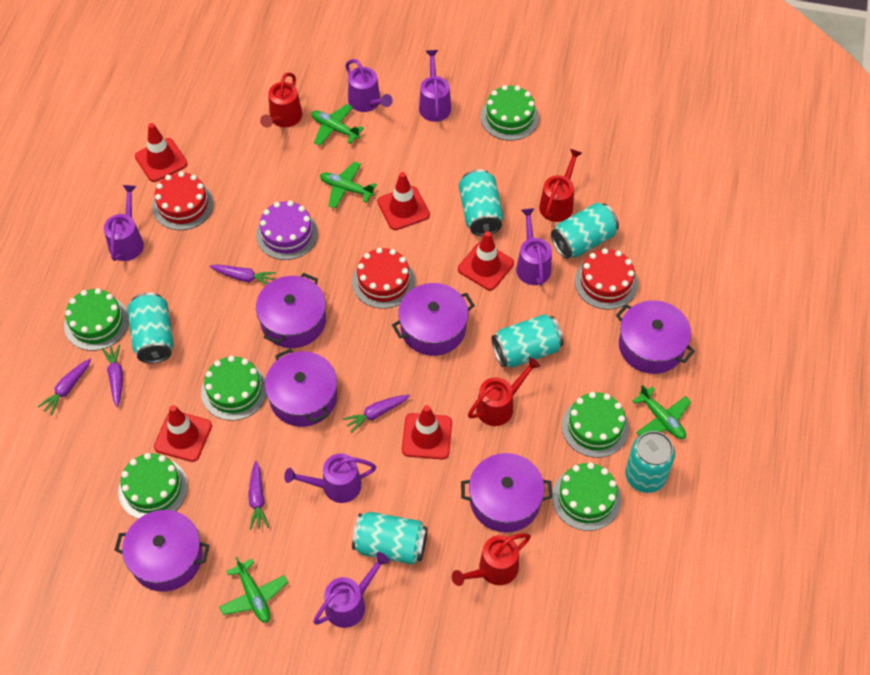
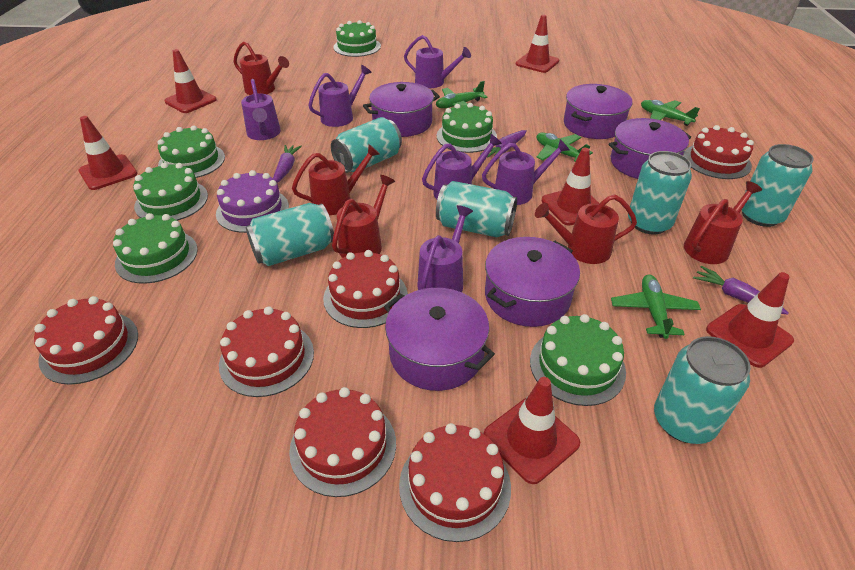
purple carrot: 5 -> 3
purple pot: 6 -> 5
red cake: 3 -> 6
red traffic cone: 5 -> 6
red watering can: 4 -> 5

